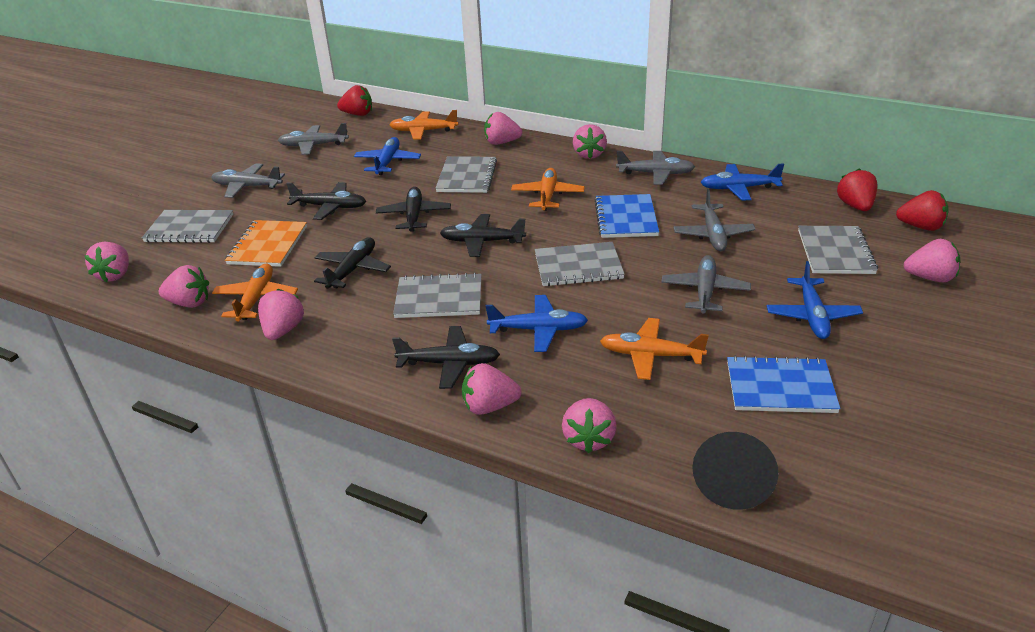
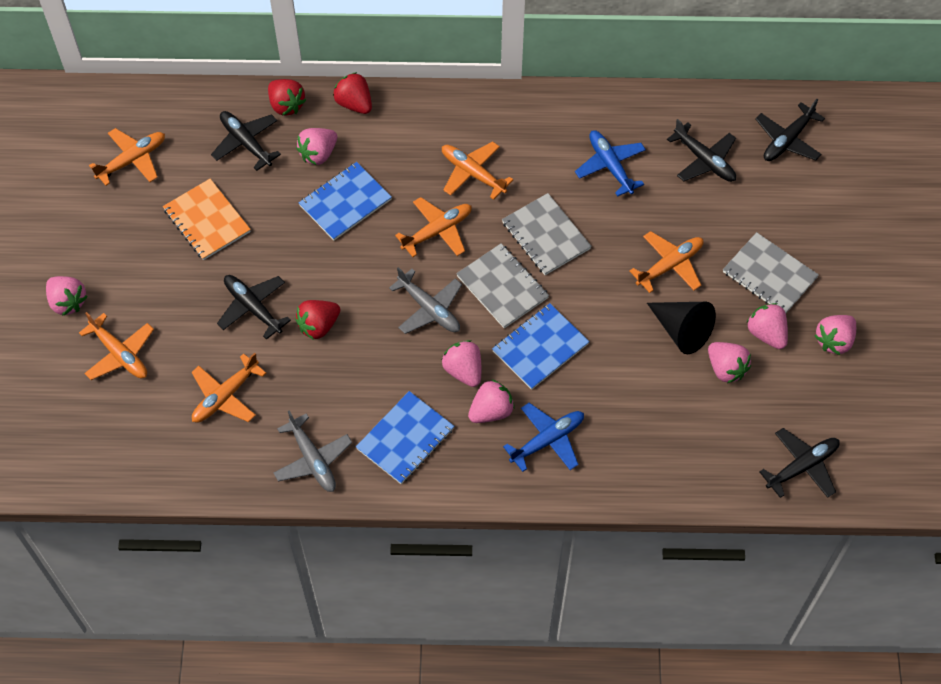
blue notebook: 2 -> 3
blue plane: 4 -> 2
grey notebook: 5 -> 3
grey plane: 5 -> 2
orange plane: 4 -> 6
pink strawberry: 8 -> 7

